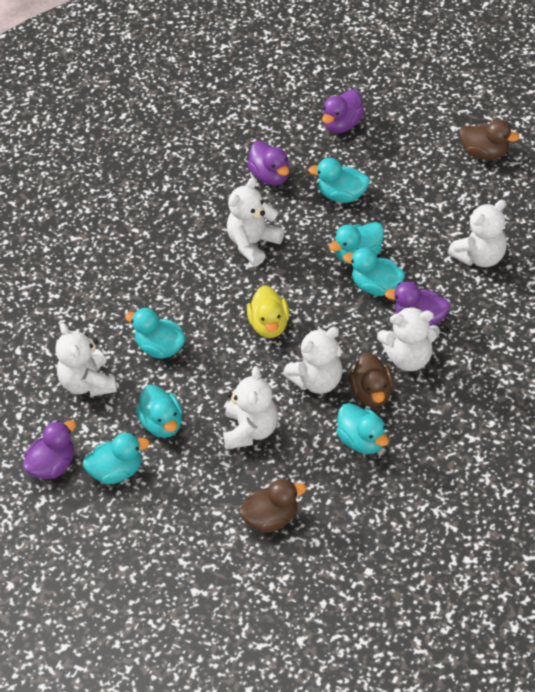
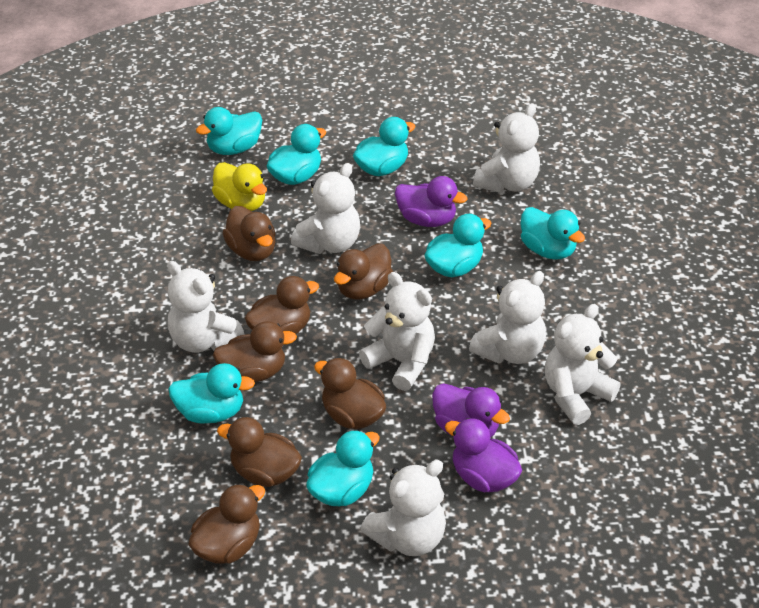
brown duck: 3 -> 7
purple duck: 4 -> 3
white teddy bear: 6 -> 7

